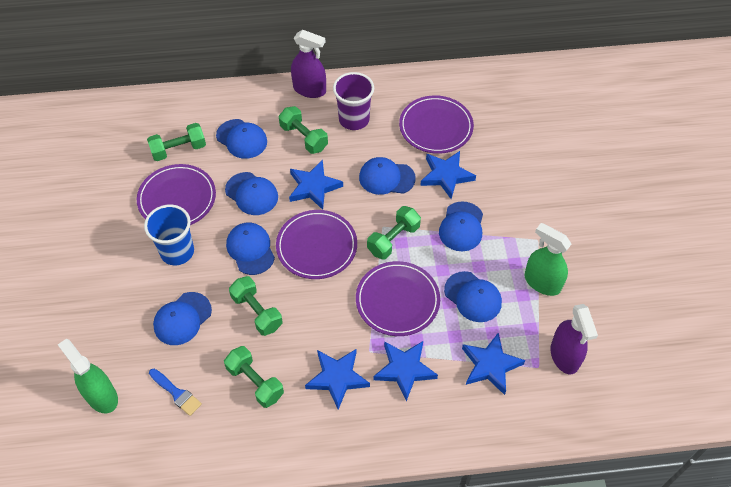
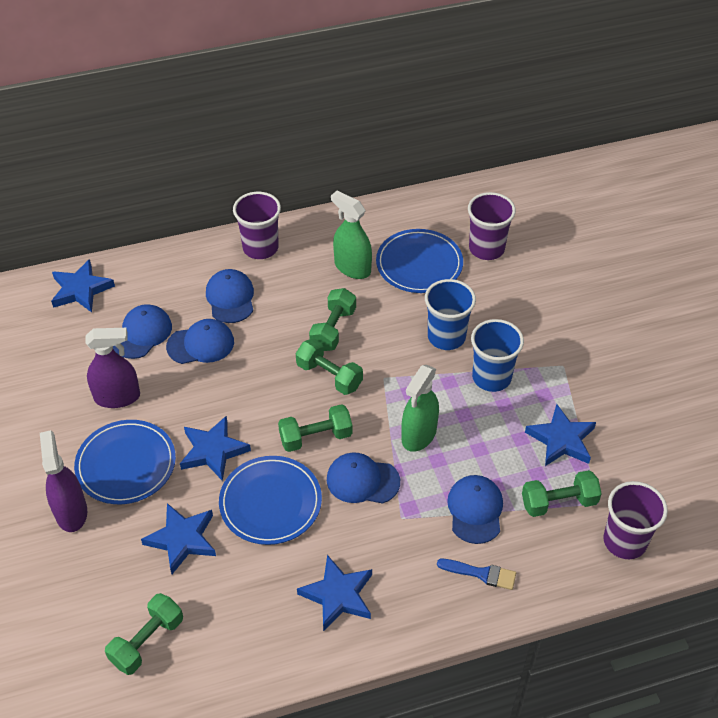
blue cap: 7 -> 5
blue cup: 1 -> 2
blue plate: 0 -> 3
purple cup: 1 -> 3
purple plate: 4 -> 0

